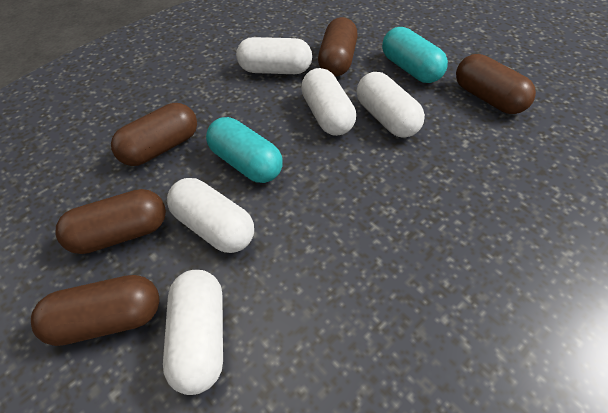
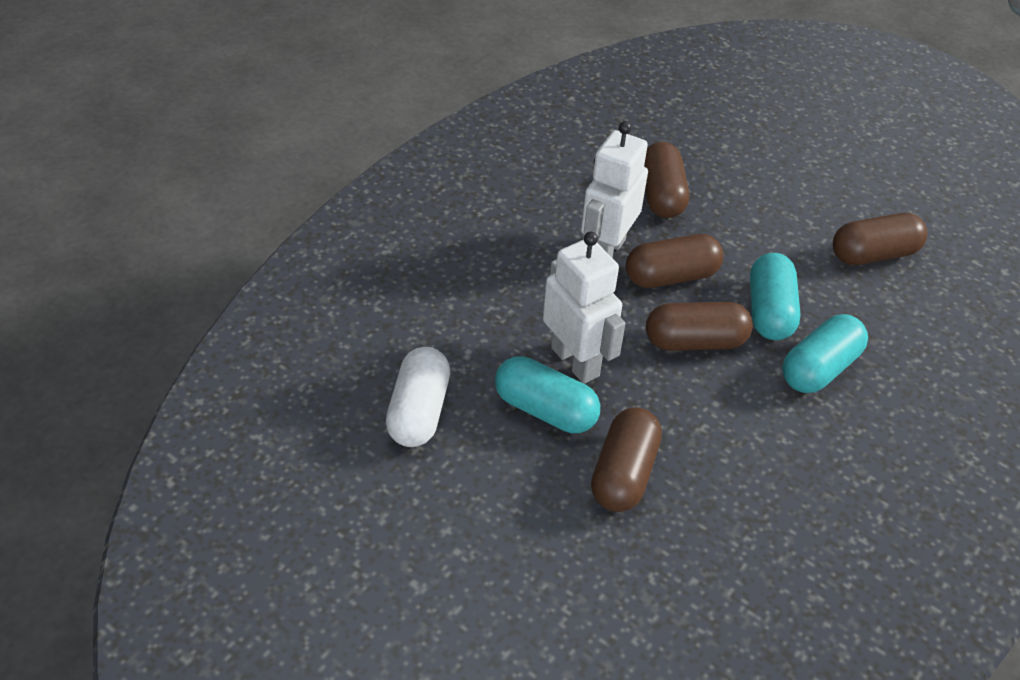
turquoise capsule: 2 -> 3
white capsule: 5 -> 1
white robot: 0 -> 2

